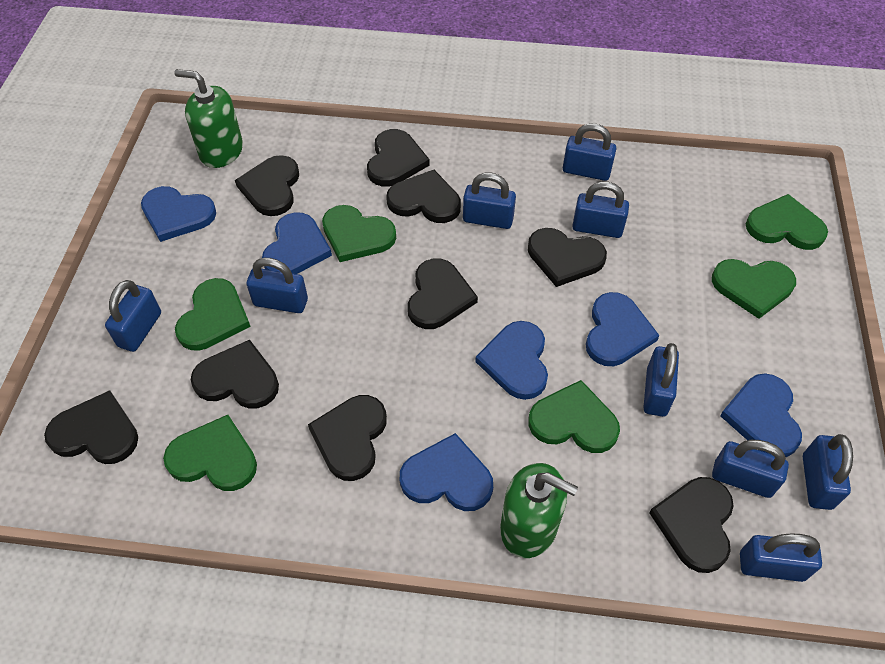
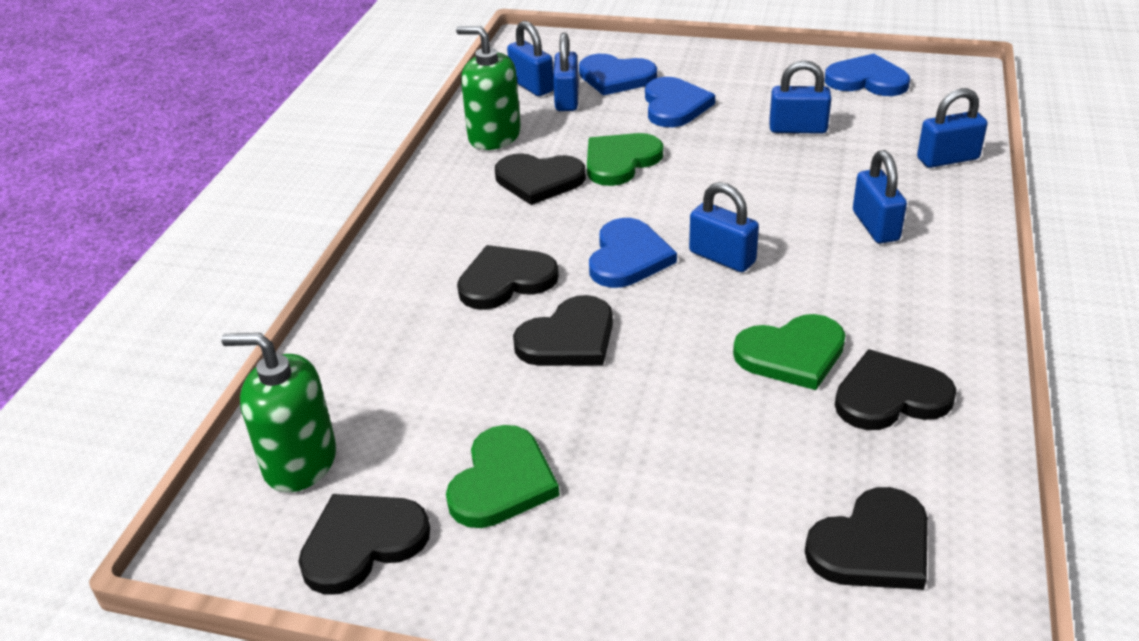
black heart: 9 -> 6
blue heart: 6 -> 4
blue padlock: 9 -> 6
green heart: 6 -> 3

